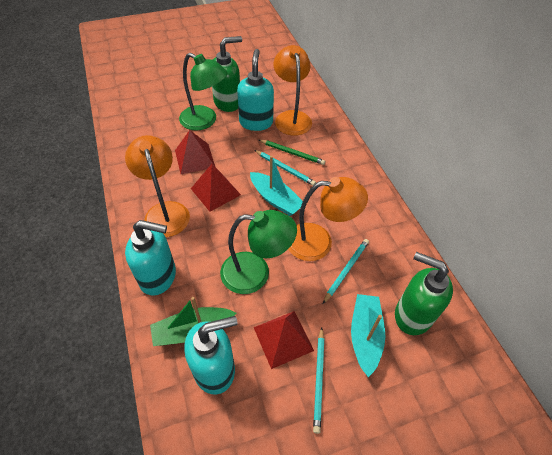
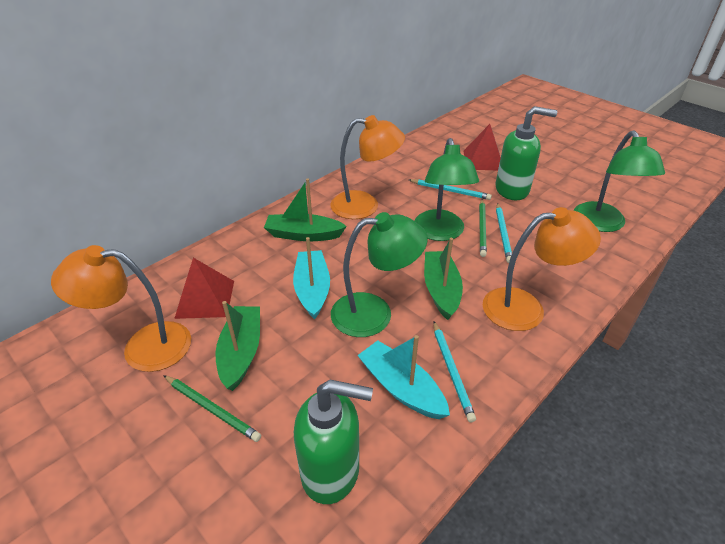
green boat: 1 -> 3
green lamp: 2 -> 3
green pencil: 1 -> 2
red pyramid: 3 -> 2
turquoise soap dispenser: 3 -> 0

